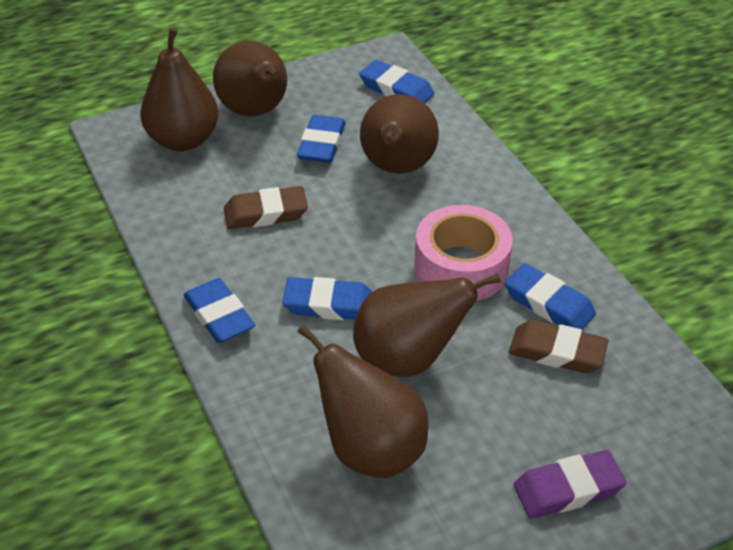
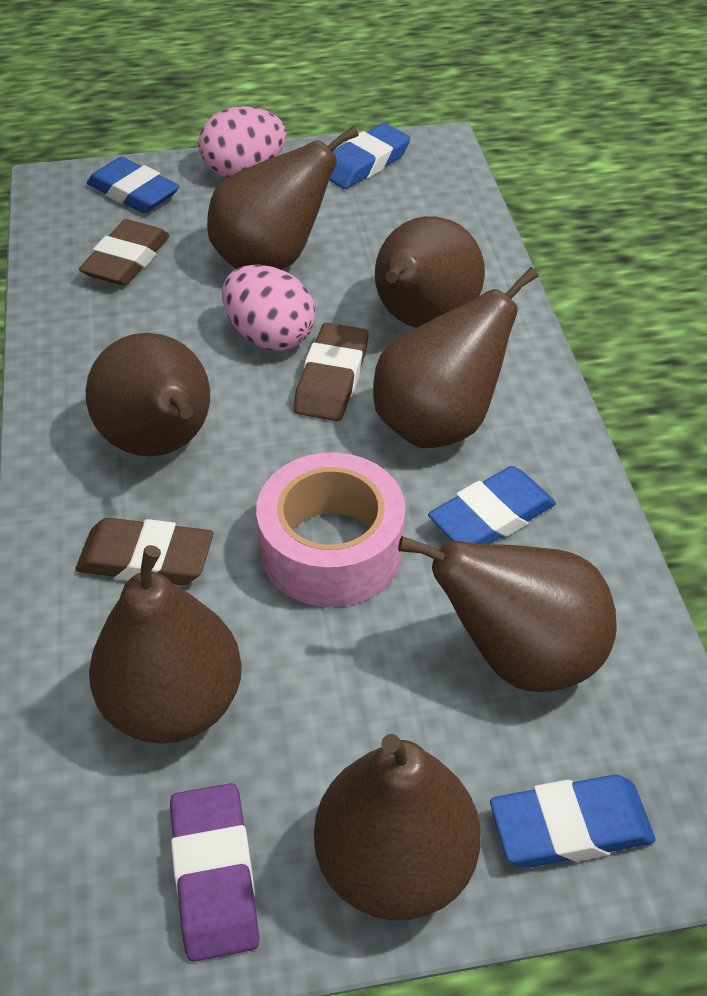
blue eraser: 5 -> 4
brown eraser: 2 -> 3
brown pear: 5 -> 7
pink egg: 0 -> 2

